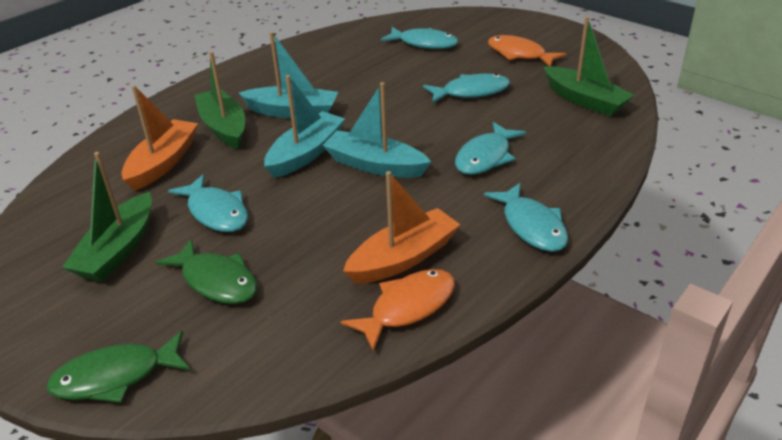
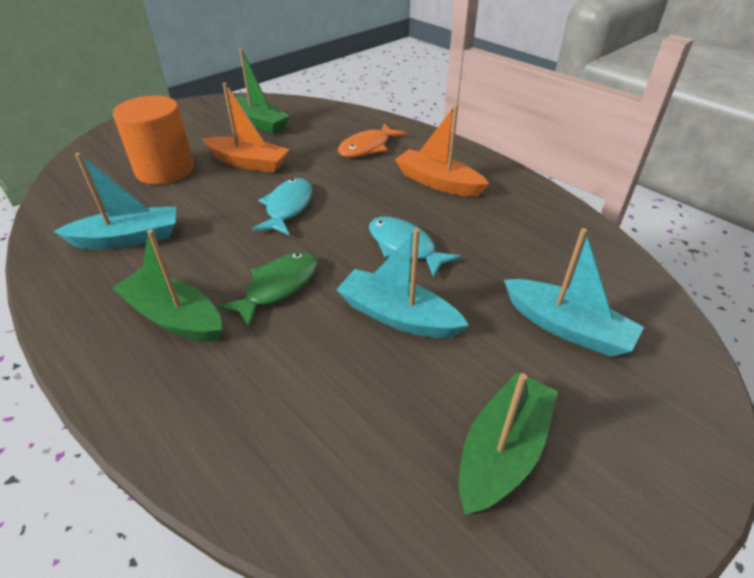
green fish: 2 -> 1
orange cylinder: 0 -> 1
orange fish: 2 -> 1
turquoise fish: 5 -> 2

